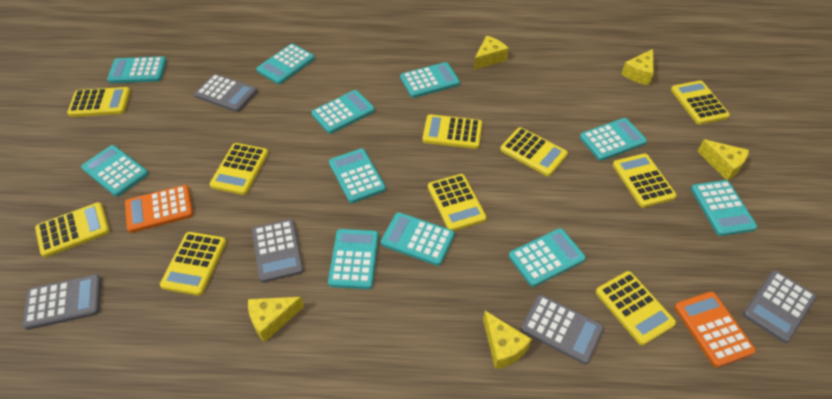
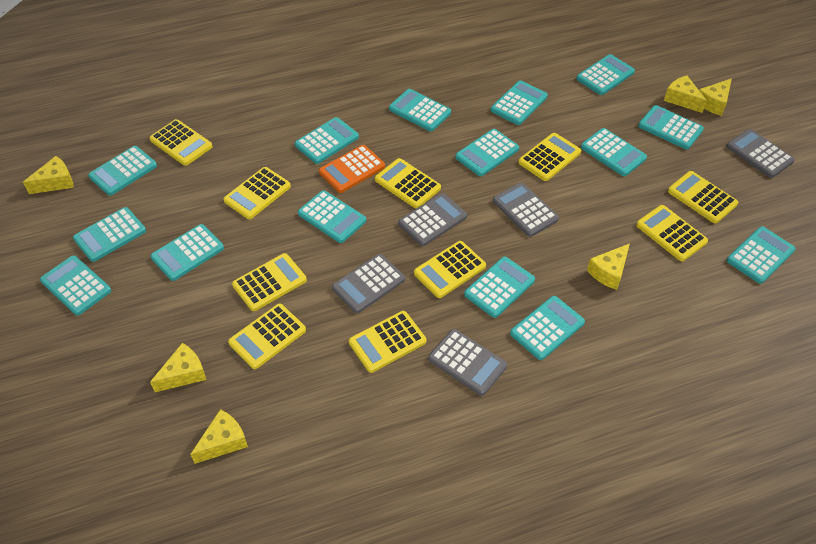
orange calculator: 2 -> 1
turquoise calculator: 11 -> 15
yellow cheese: 5 -> 6

